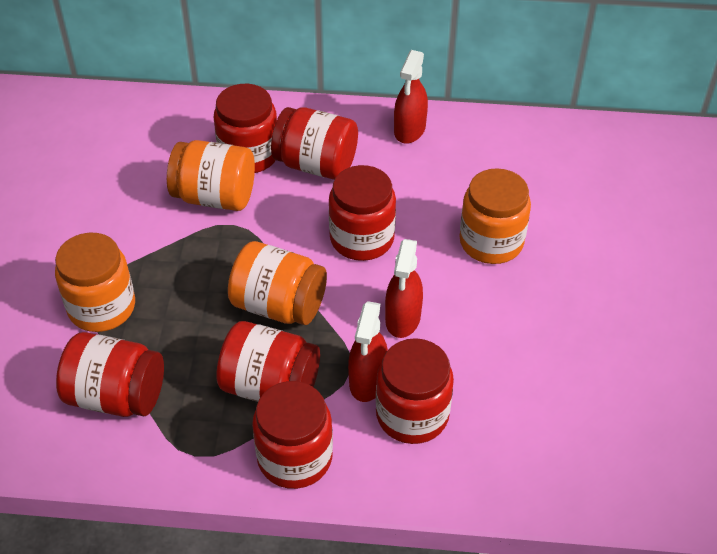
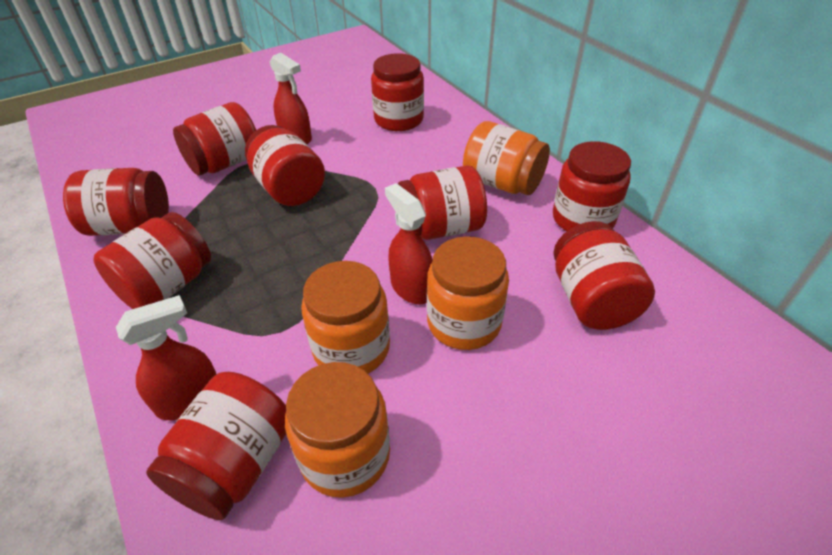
red jar: 7 -> 9

